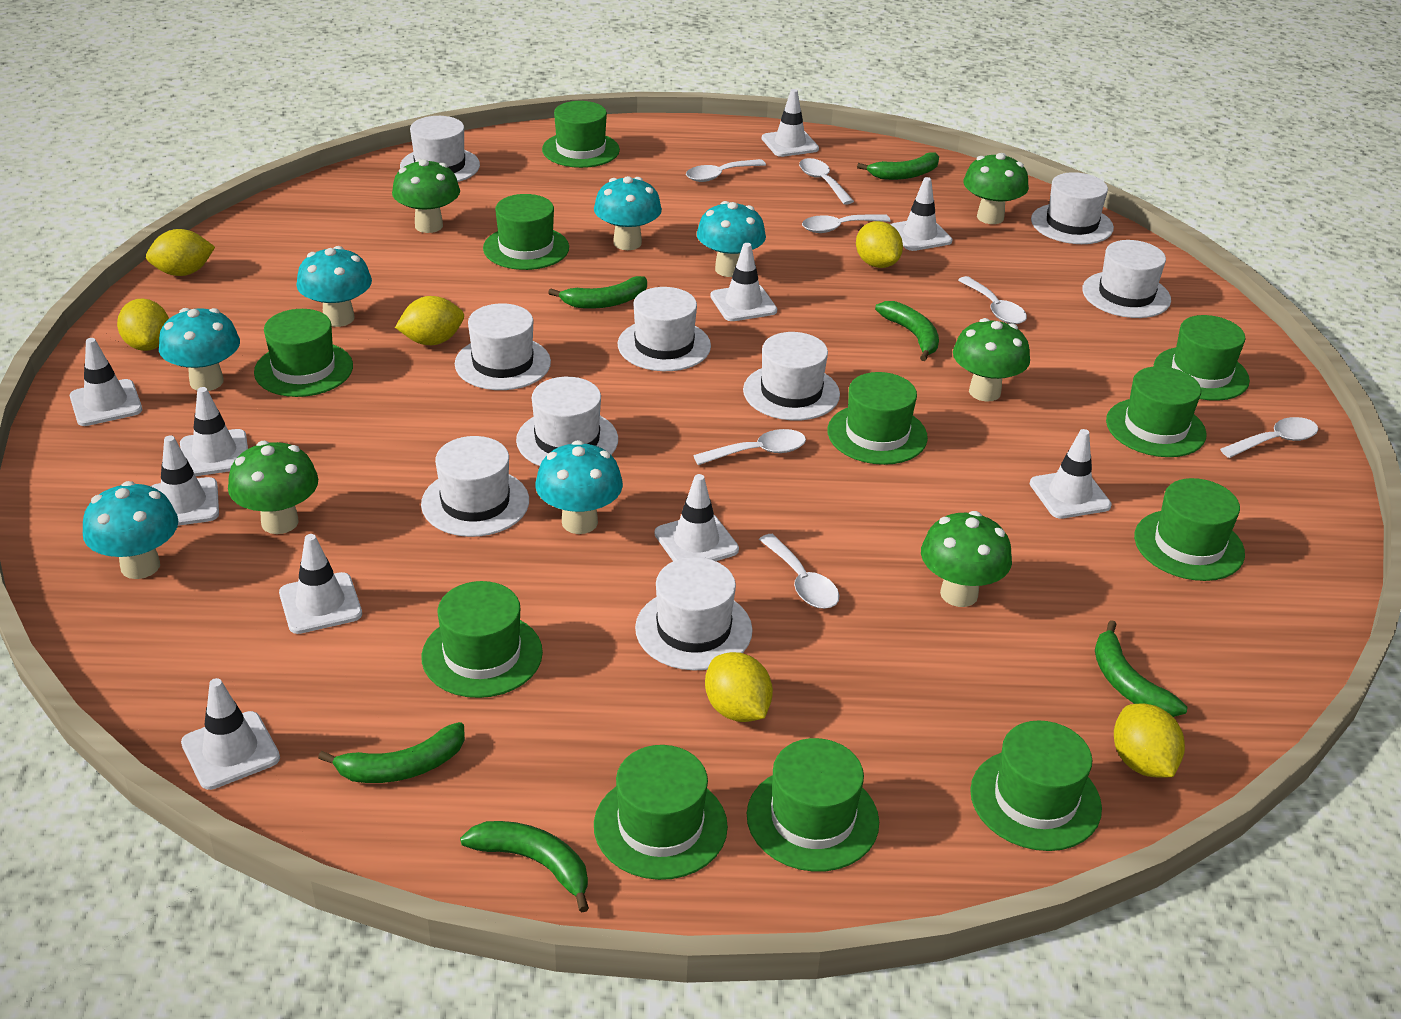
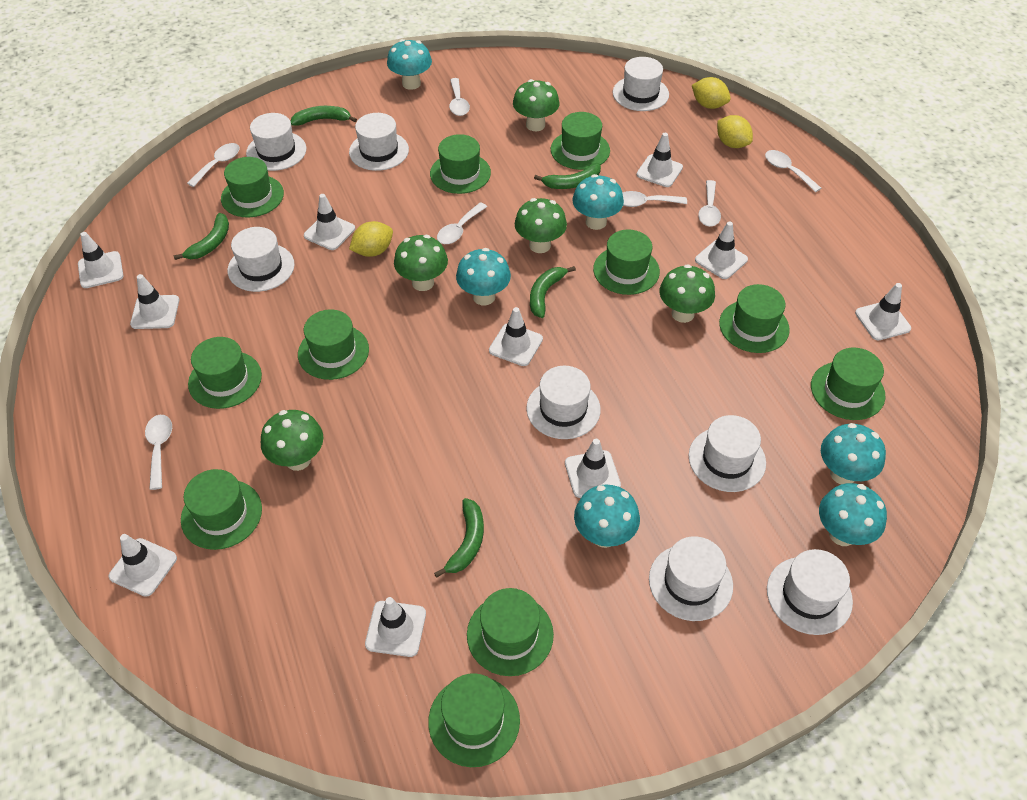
green banana: 6 -> 5
white hat: 9 -> 8
yellow lemon: 6 -> 3

